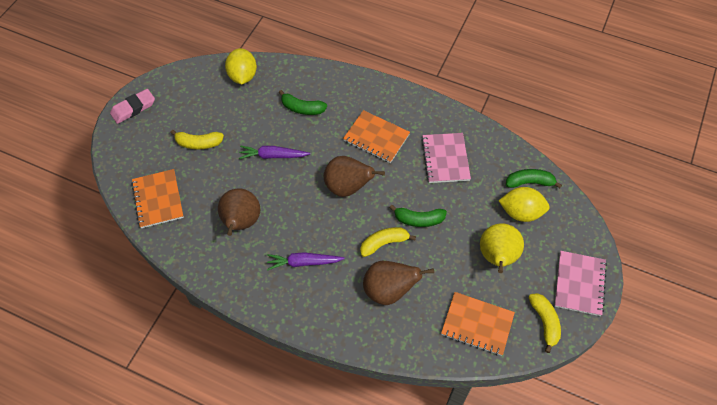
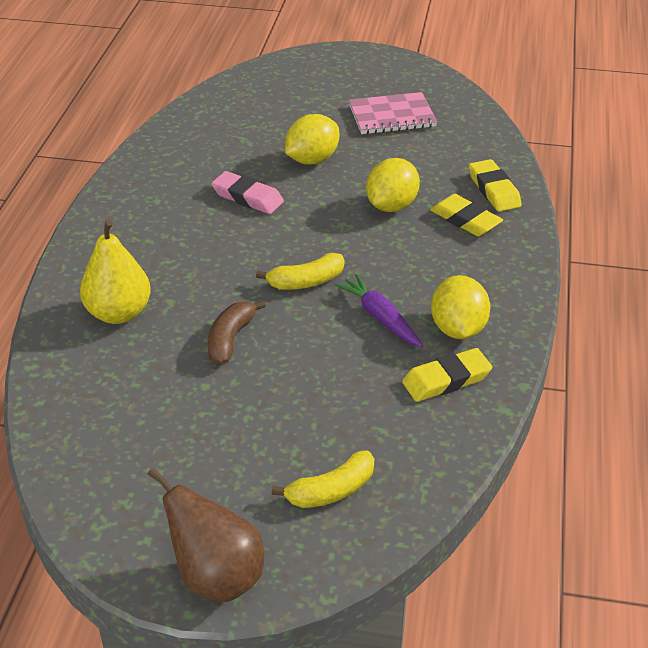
brown banana: 0 -> 1
brown pear: 3 -> 1
green banana: 3 -> 0
orange notebook: 3 -> 0
pink notebook: 2 -> 1
purple carrot: 2 -> 1
yellow banana: 3 -> 2
yellow eraser: 0 -> 3
yellow lemon: 2 -> 3

